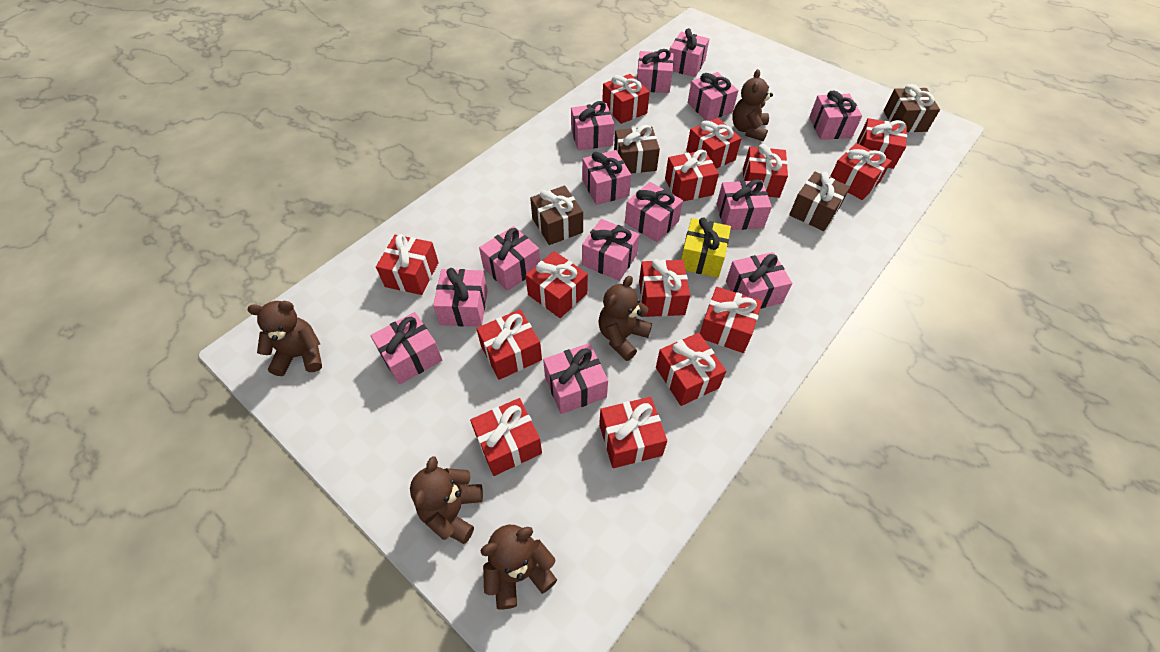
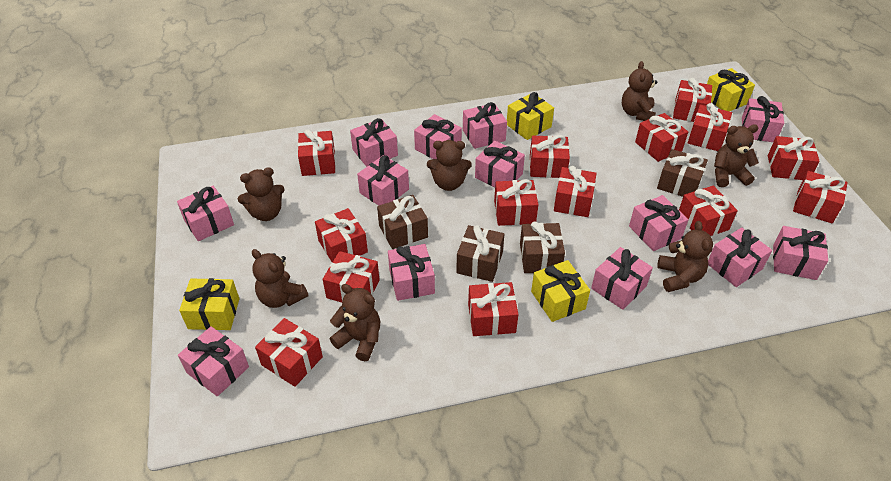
brown teddy bear: 5 -> 7
pink gift: 14 -> 13
yellow gift: 1 -> 4

